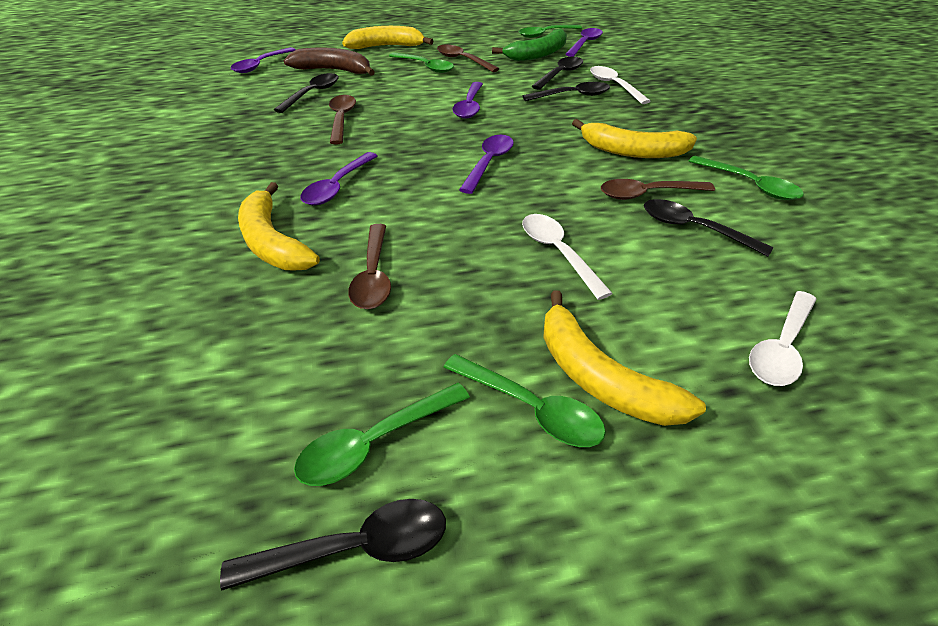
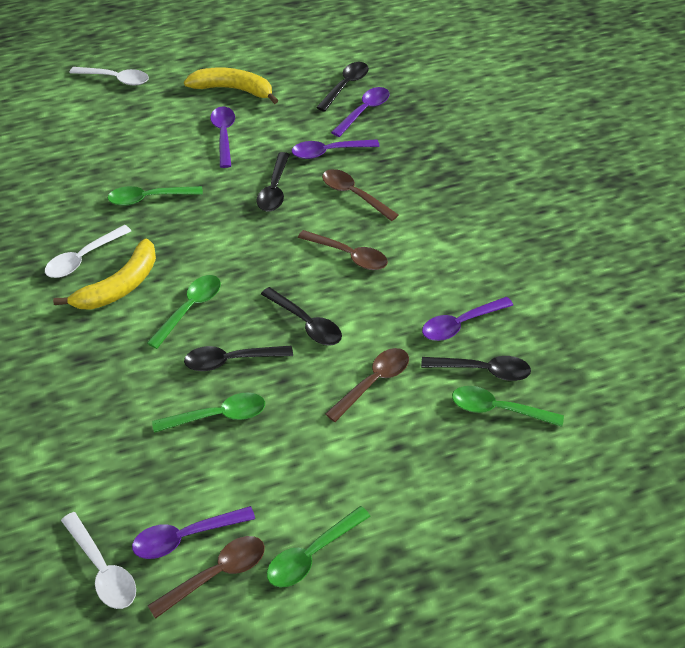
brown banana: 1 -> 0
green banana: 1 -> 0
yellow banana: 4 -> 2

